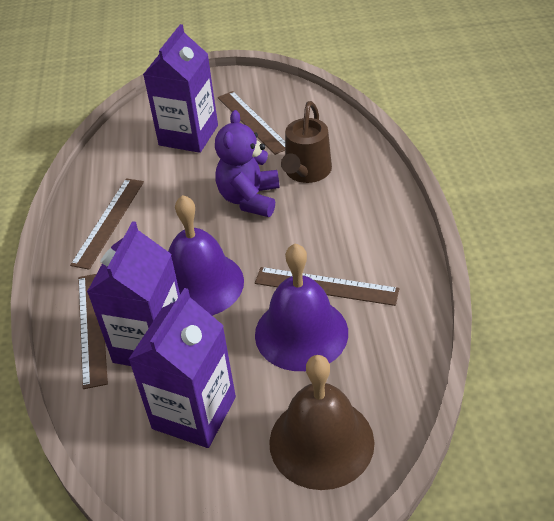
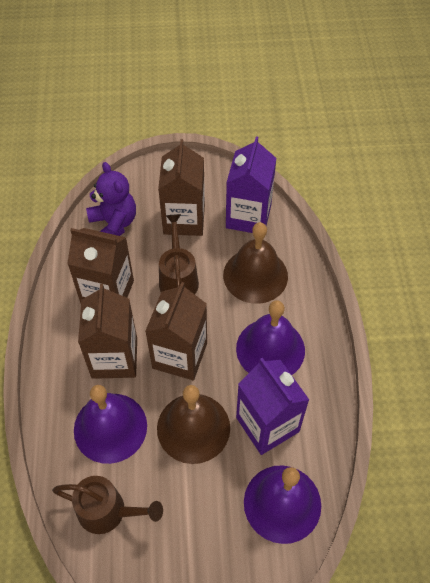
brown bell: 1 -> 2
brown carton: 0 -> 4
brown ruler: 4 -> 0
brown watering can: 1 -> 2
purple bell: 2 -> 3
purple carton: 3 -> 2

